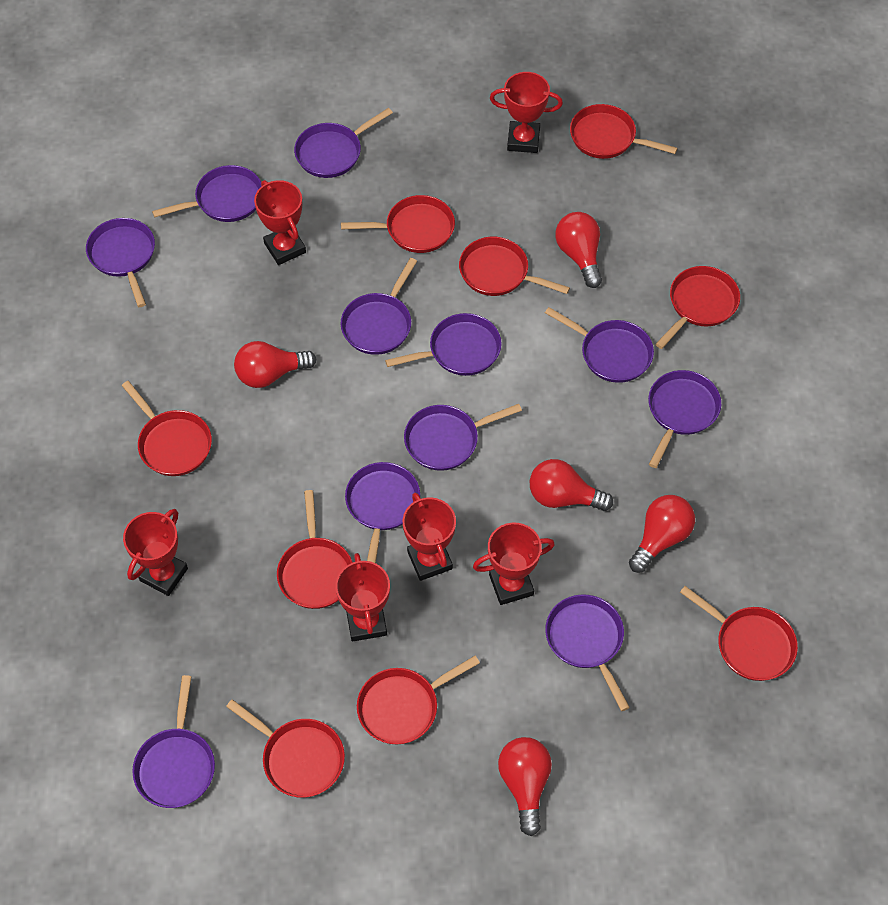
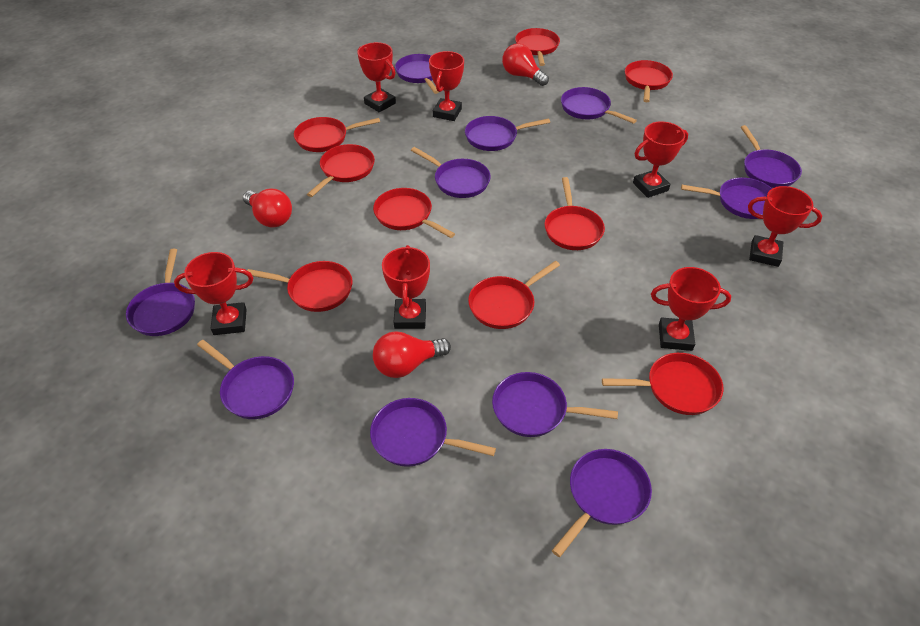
red light bulb: 5 -> 3
red trophy: 6 -> 7

